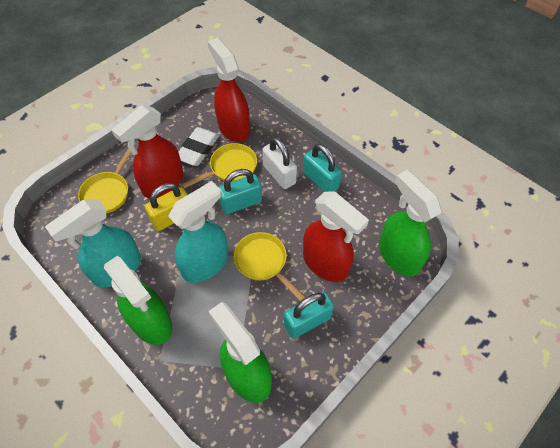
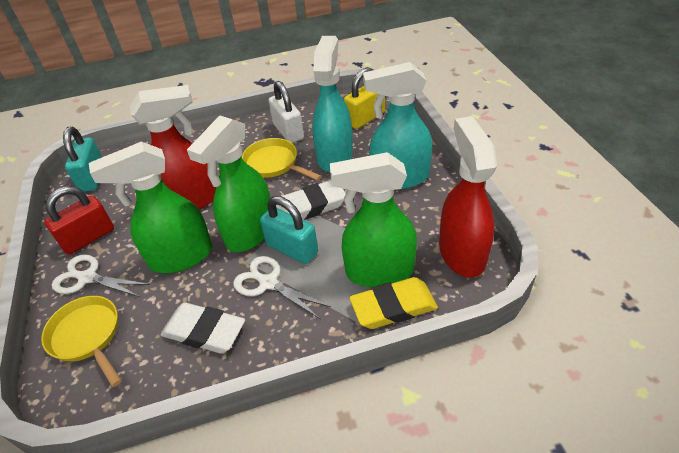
red padlock: 0 -> 1
red spray bottle: 3 -> 2
turquoise padlock: 3 -> 2
white eraser: 1 -> 2
white scissors: 0 -> 2
yellow eraser: 0 -> 1
yellow pan: 3 -> 2

